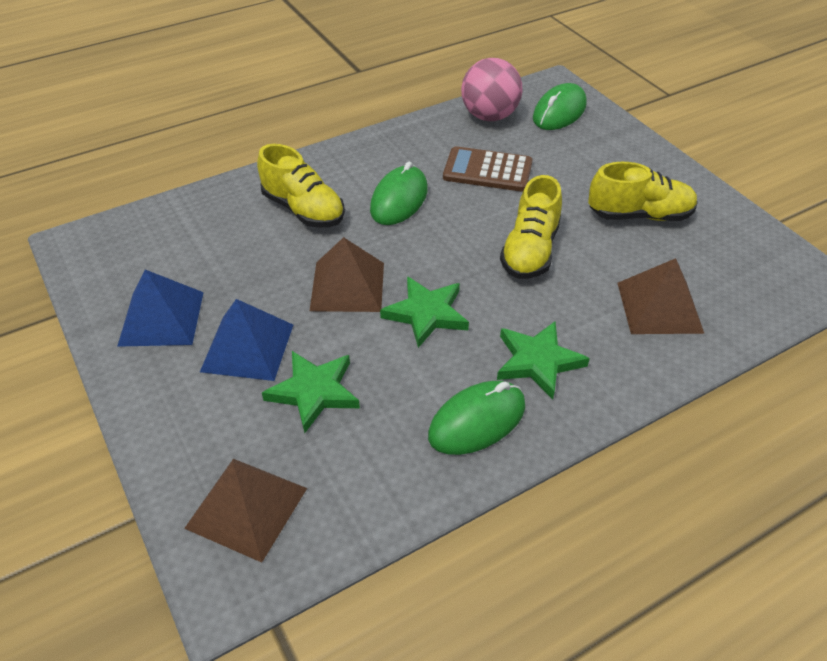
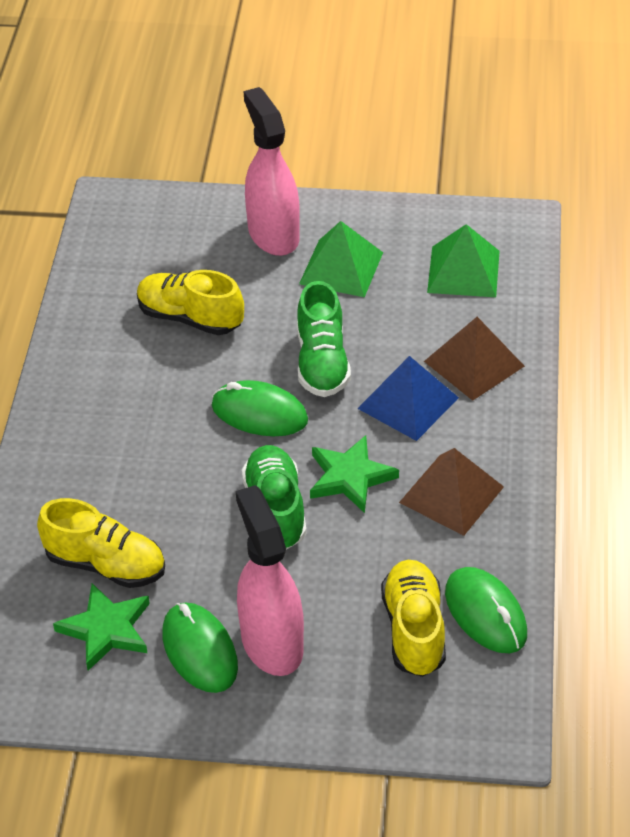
blue pyramid: 2 -> 1
brown calculator: 1 -> 0
brown pyramid: 3 -> 2
green pyramid: 0 -> 2
green shoe: 0 -> 2
green star: 3 -> 2
pink ball: 1 -> 0
pink spray bottle: 0 -> 2

